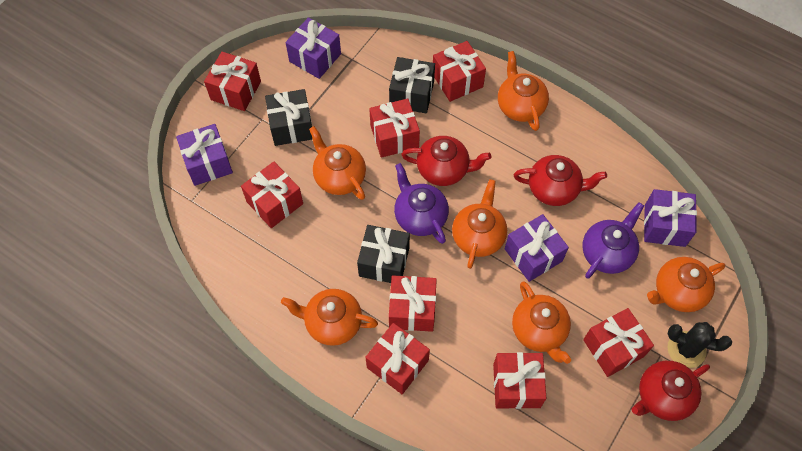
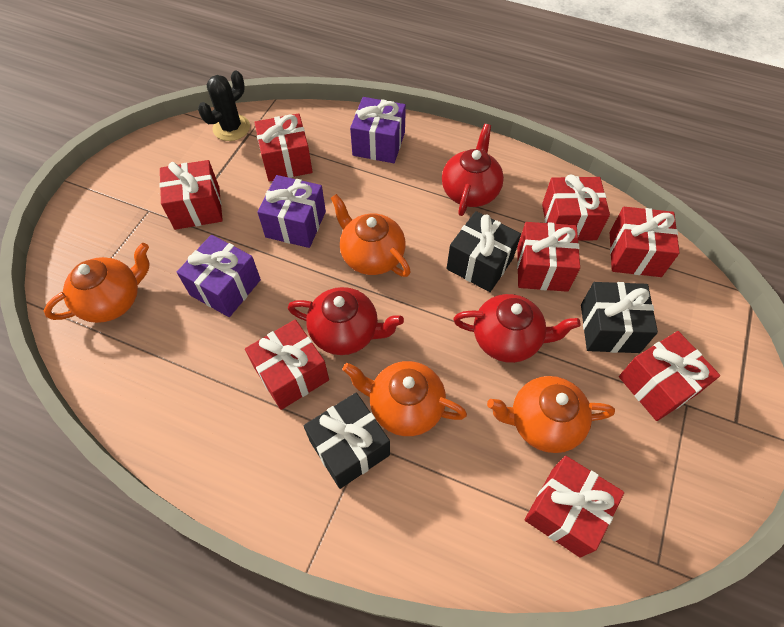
orange teapot: 6 -> 4
purple gift: 4 -> 3
purple teapot: 2 -> 0

